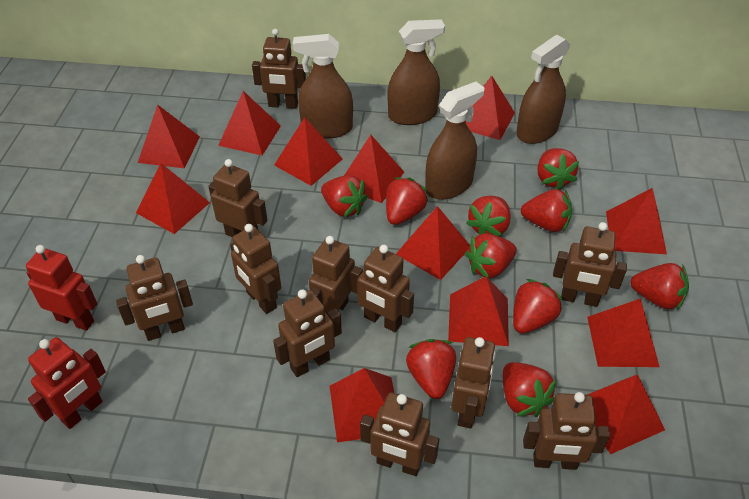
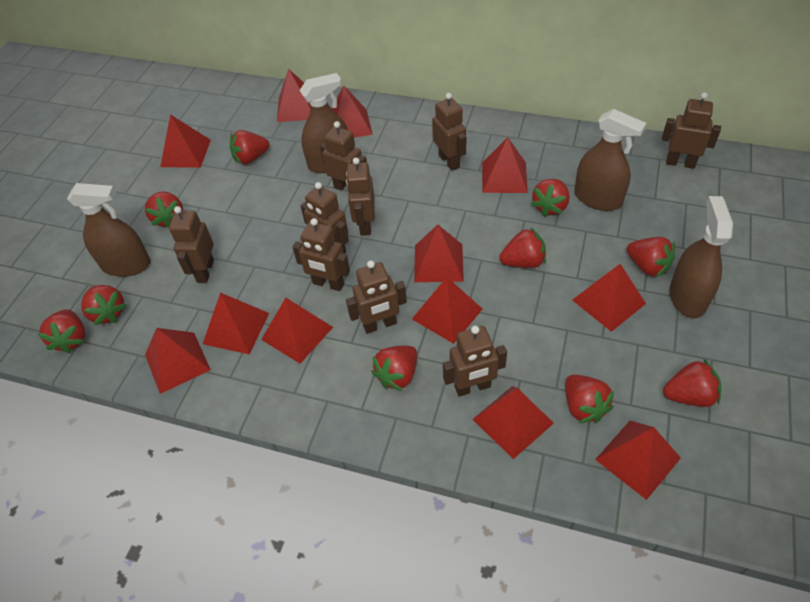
brown robot: 11 -> 9
red robot: 2 -> 0

